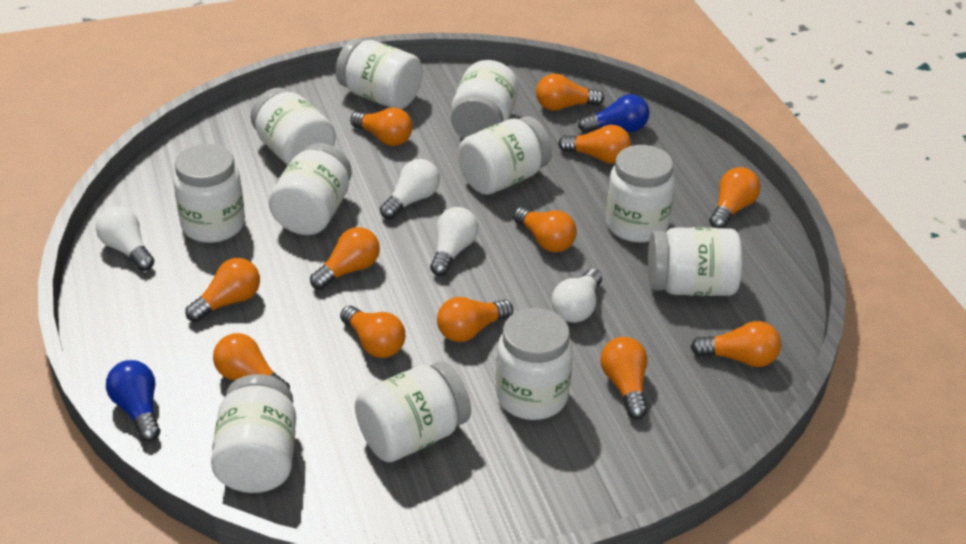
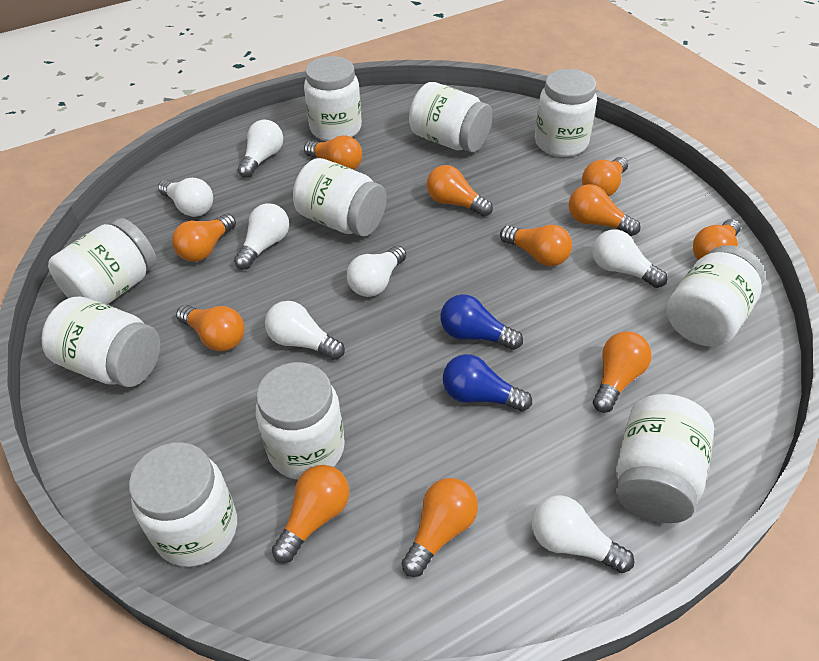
orange light bulb: 12 -> 11
white jar: 11 -> 10
white light bulb: 4 -> 7

